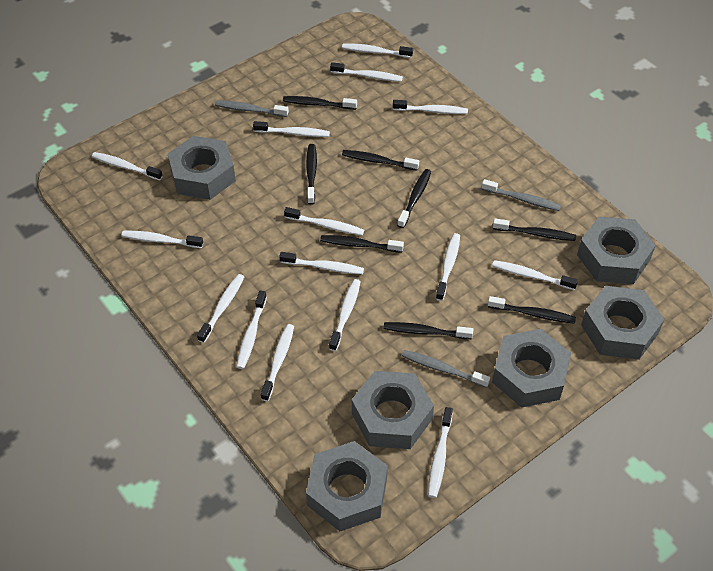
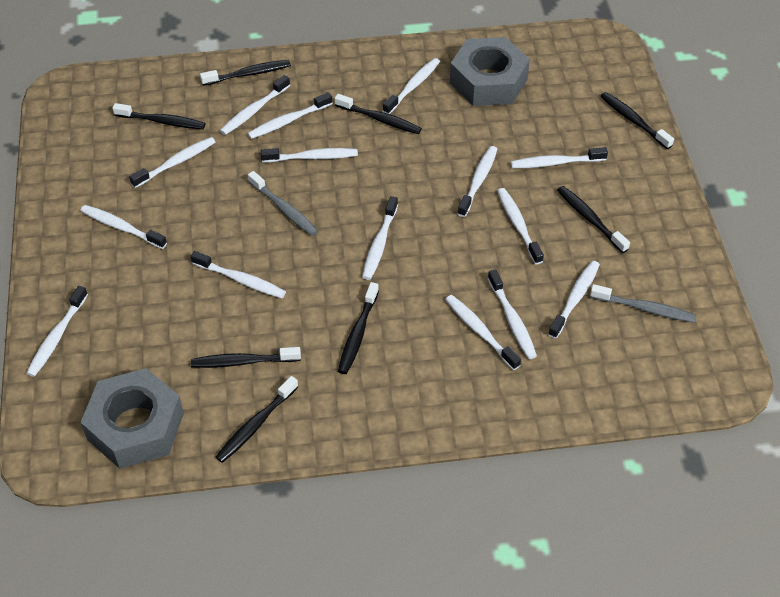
grey nut: 6 -> 2
grey toothbrush: 3 -> 2

